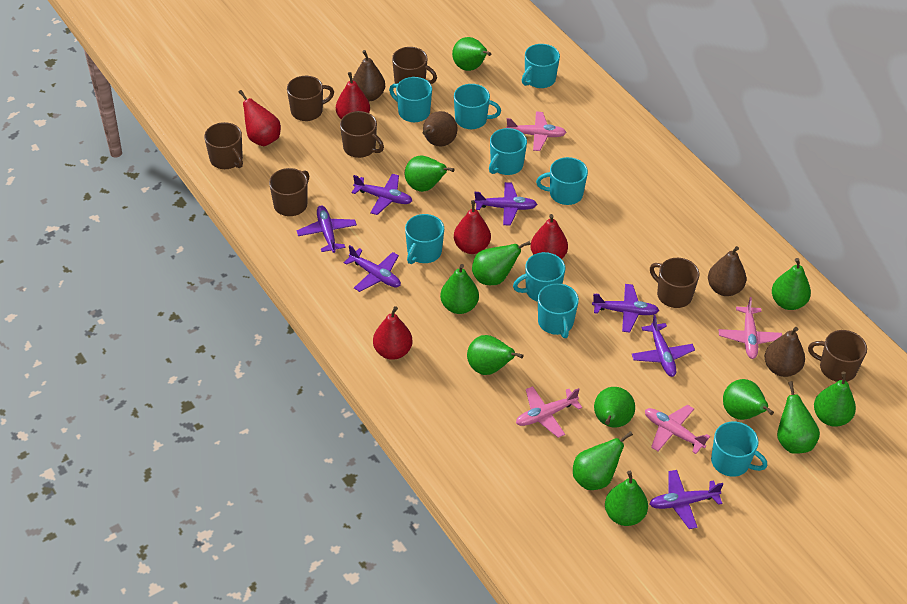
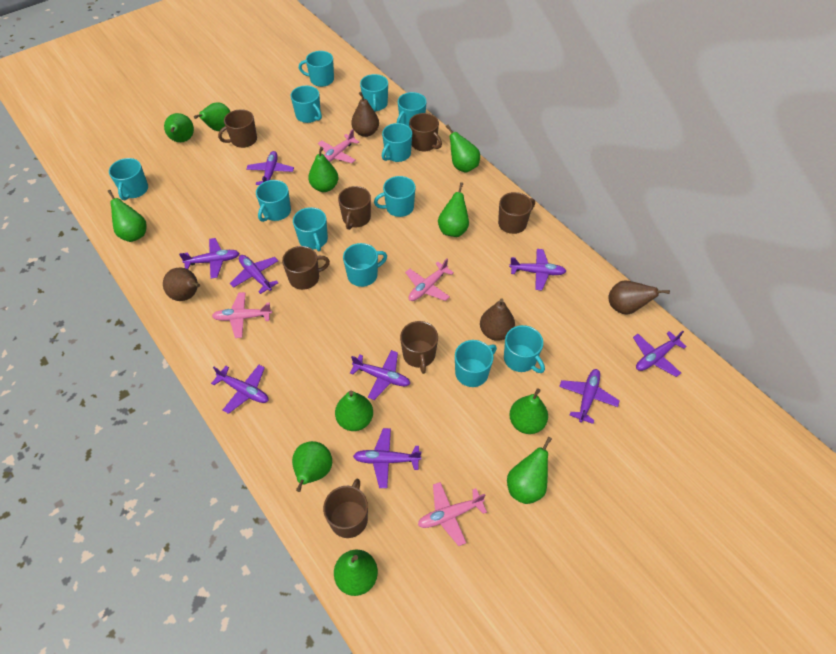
green pear: 12 -> 11
purple plane: 7 -> 9
red pear: 5 -> 0
turquoise mug: 9 -> 12

